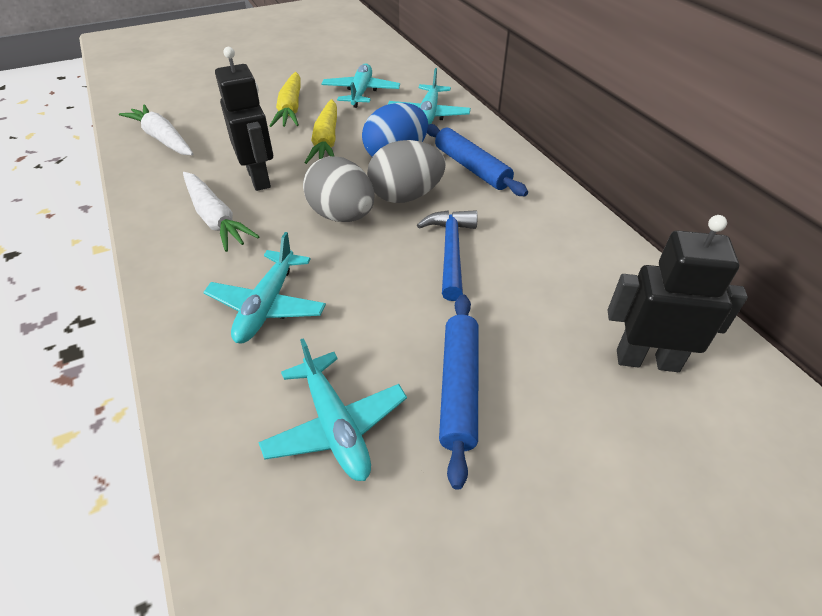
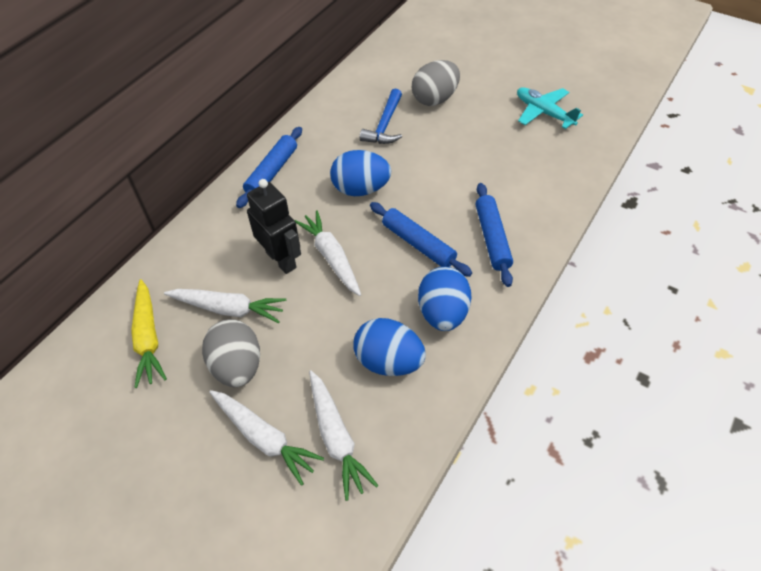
black robot: 2 -> 1
blue egg: 1 -> 3
blue rolling pin: 2 -> 3
turquoise plane: 4 -> 1
white carrot: 2 -> 4
yellow carrot: 2 -> 1

